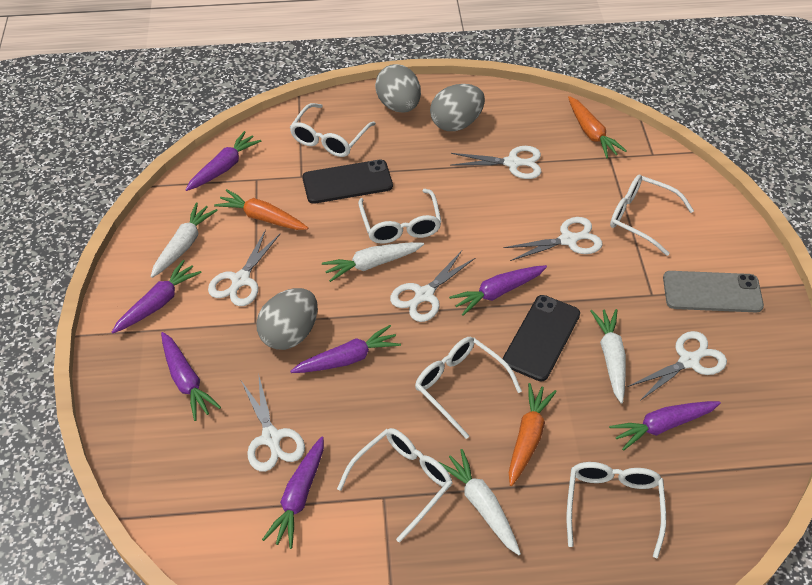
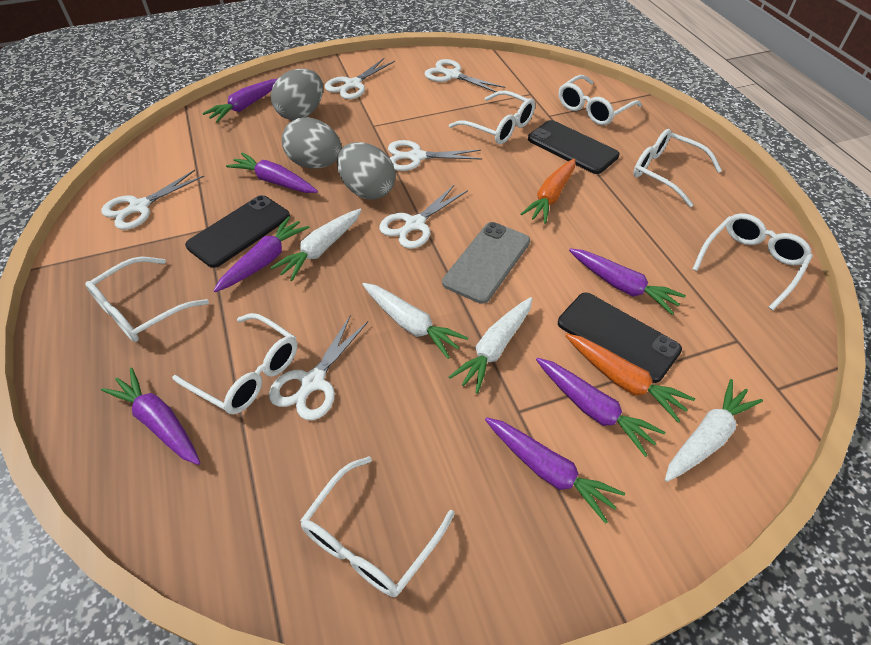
black phone: 2 -> 3
orange carrot: 3 -> 2
white glasses: 6 -> 7

